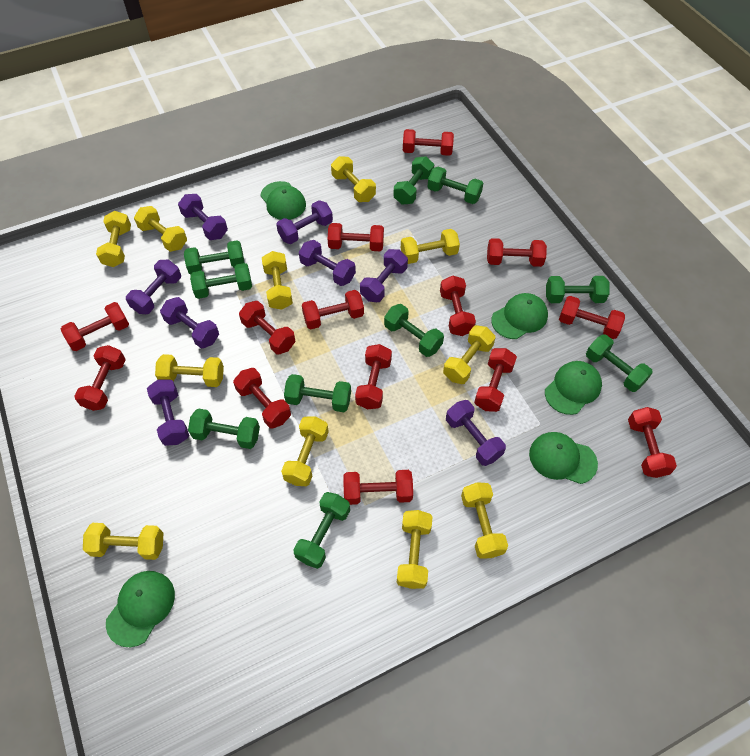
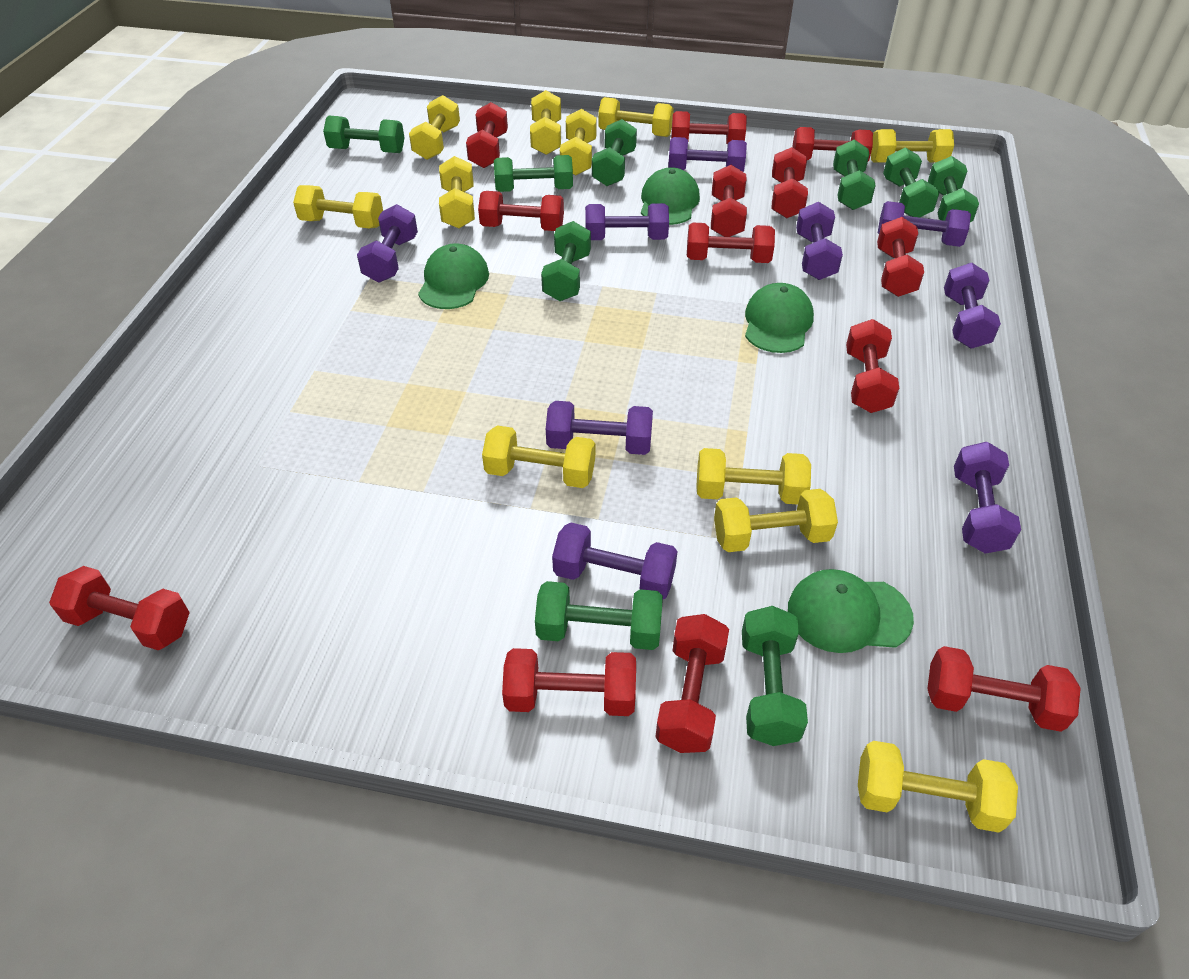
green cap: 5 -> 4
green dumbbell: 10 -> 9
purple dumbbell: 8 -> 9
red dumbbell: 14 -> 13

